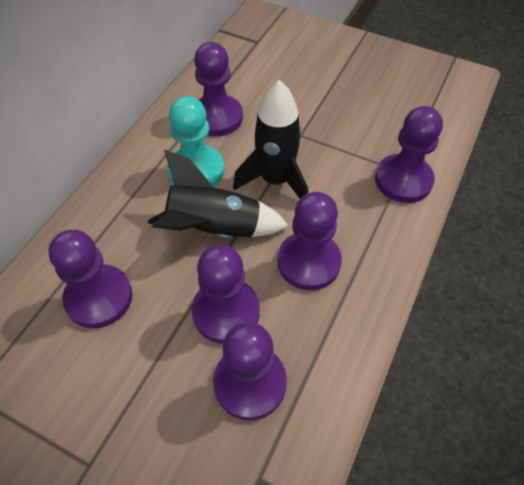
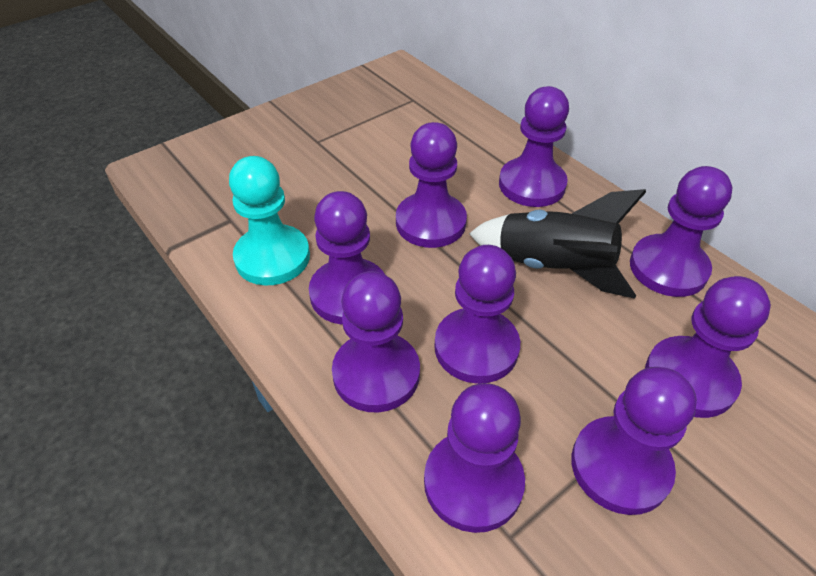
black rocket: 2 -> 1
purple pawn: 6 -> 9

